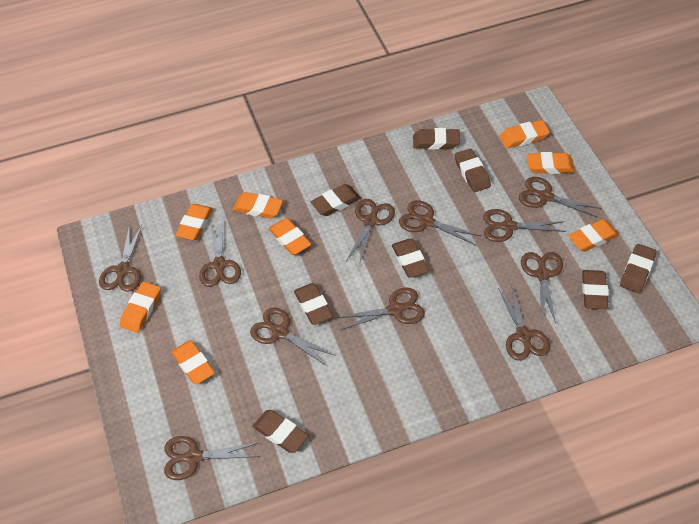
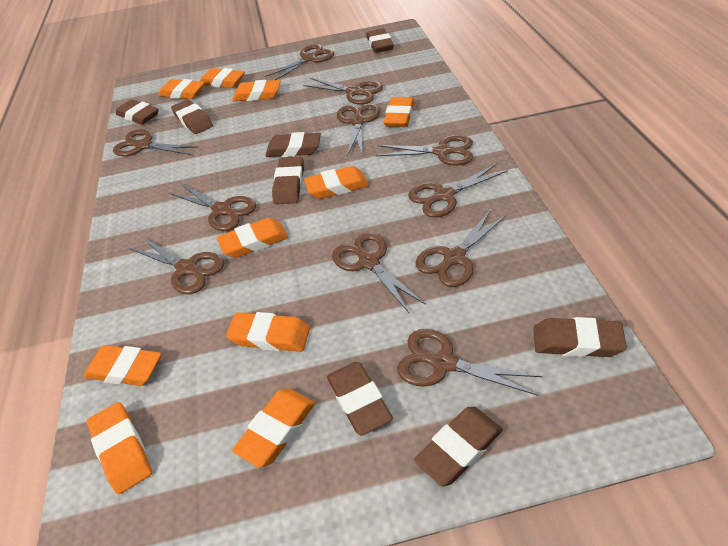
orange eraser: 8 -> 10

